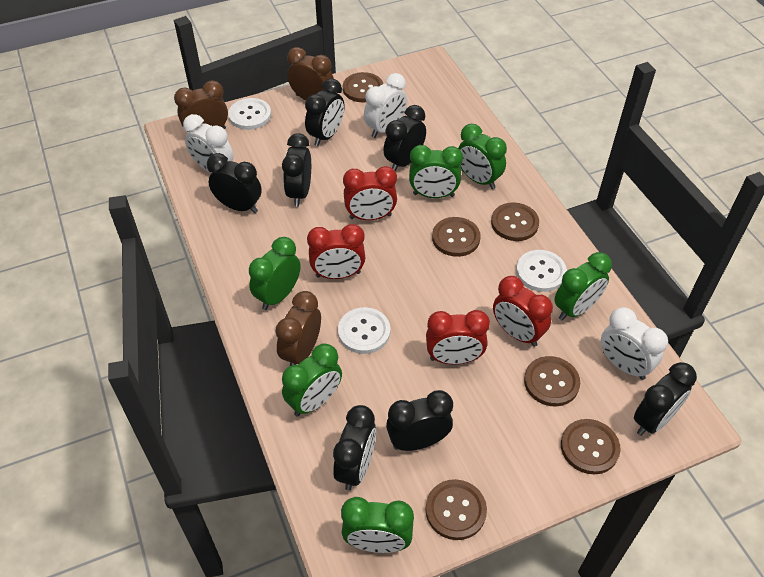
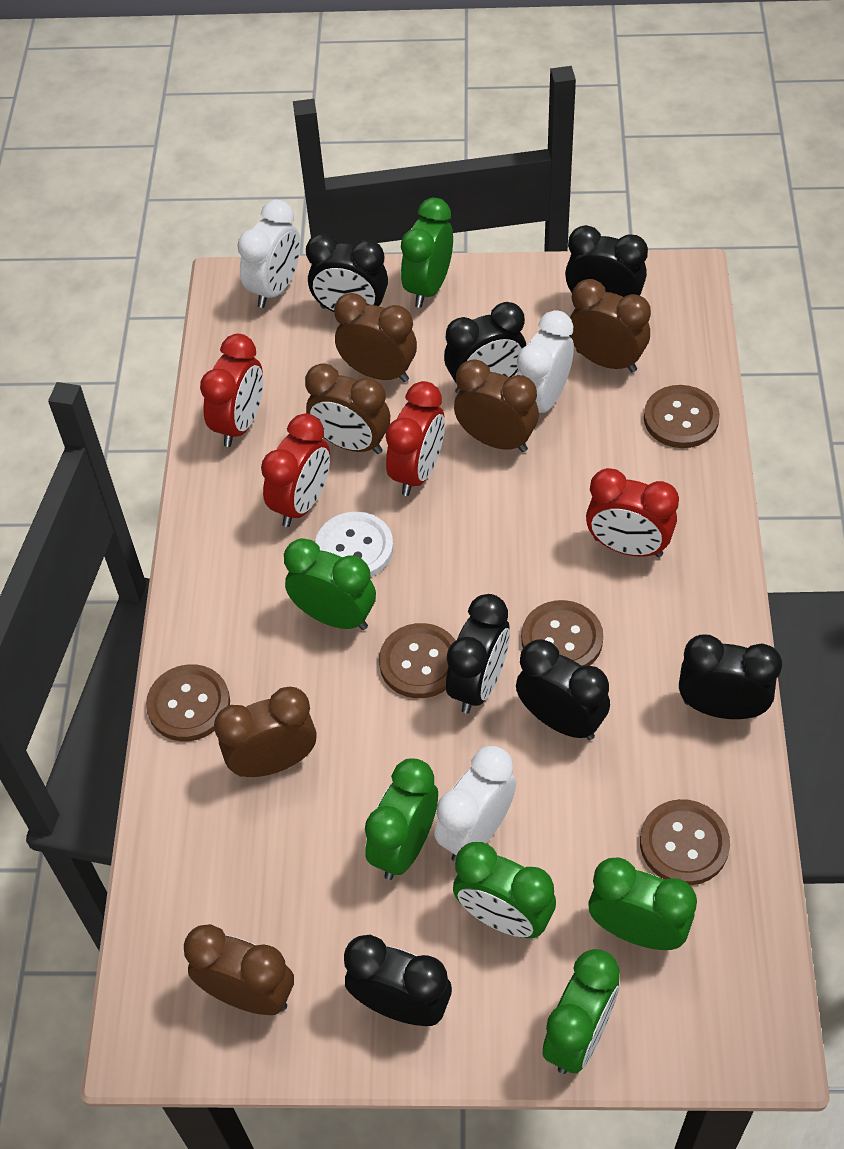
brown button: 6 -> 5
brown clock: 3 -> 6
white button: 3 -> 1

